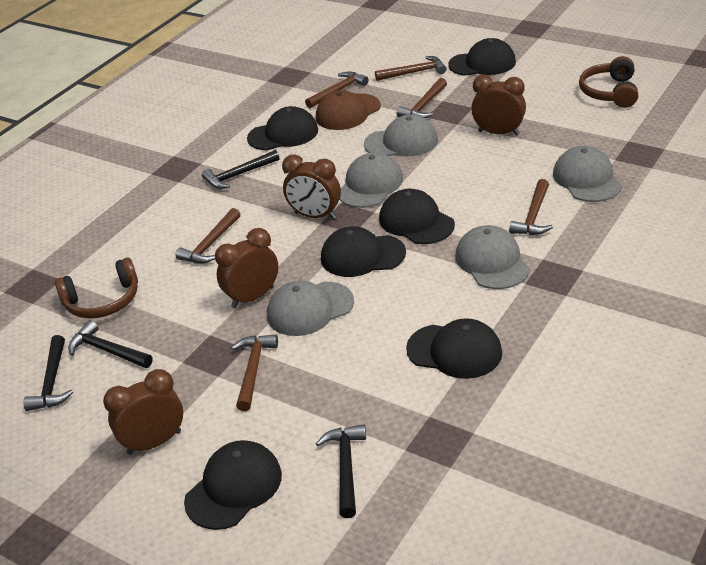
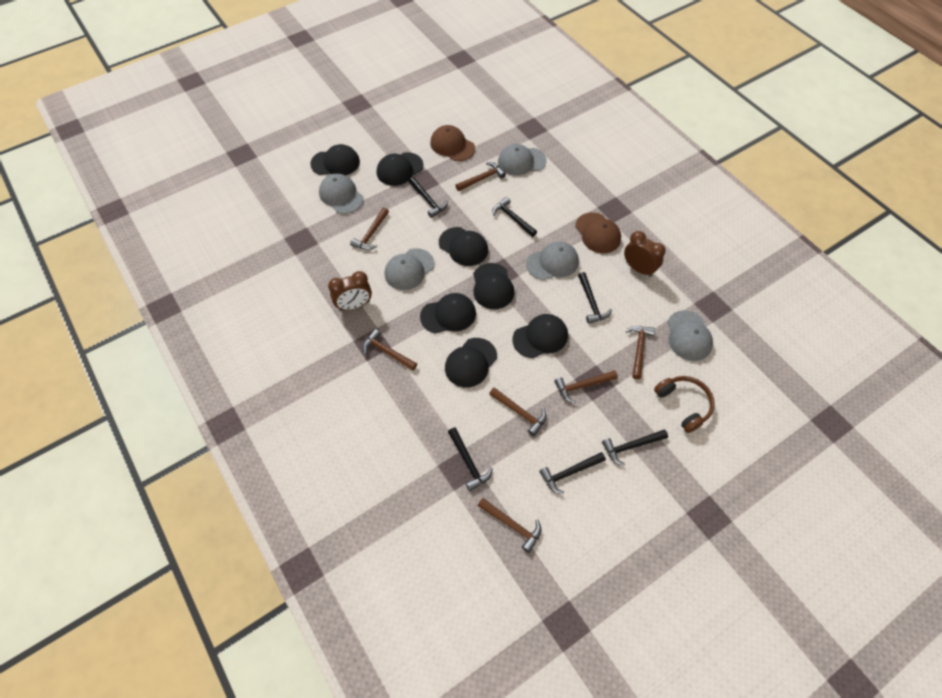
black cap: 6 -> 7
black hammer: 4 -> 6
brown cap: 1 -> 2
brown clock: 4 -> 2
brown hammer: 6 -> 7
brown headphones: 2 -> 1

